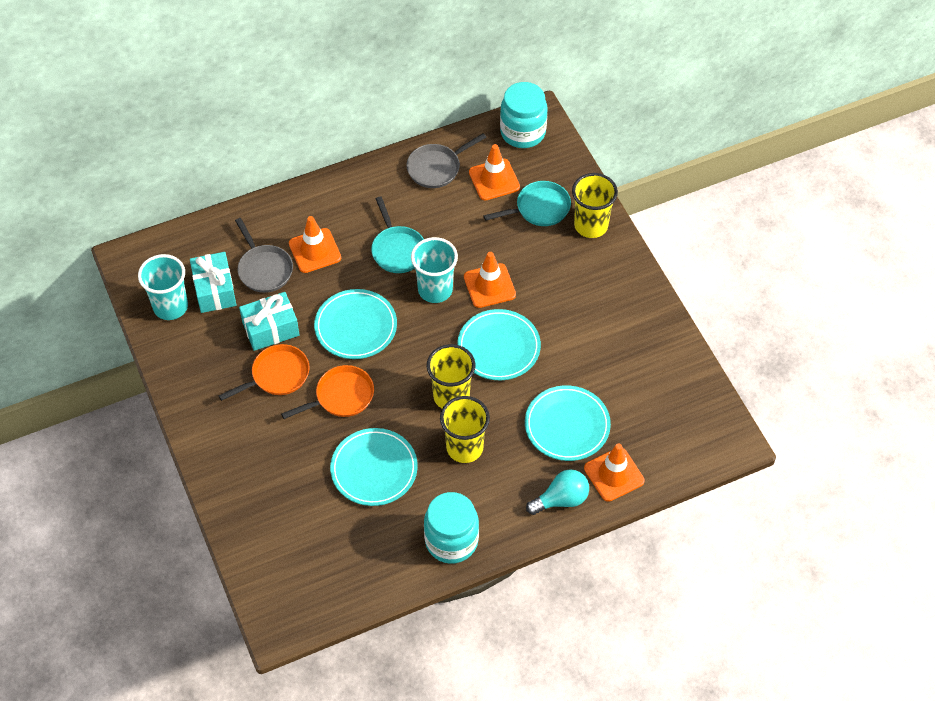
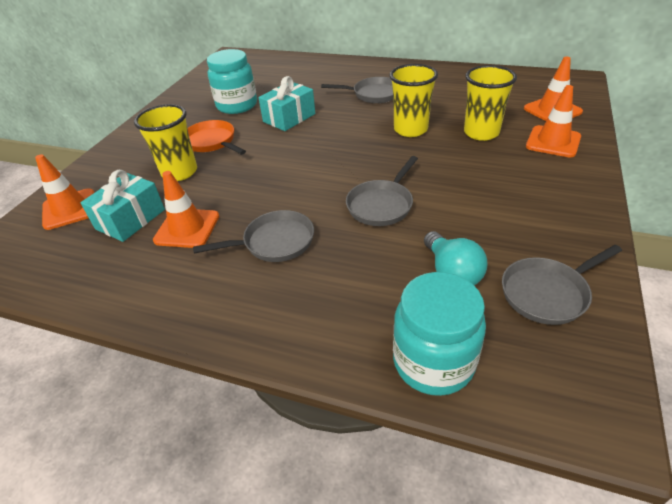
grey pan: 2 -> 4
orange pan: 2 -> 1
turquoise cup: 2 -> 0
turquoise pan: 2 -> 0
turquoise plate: 4 -> 0

